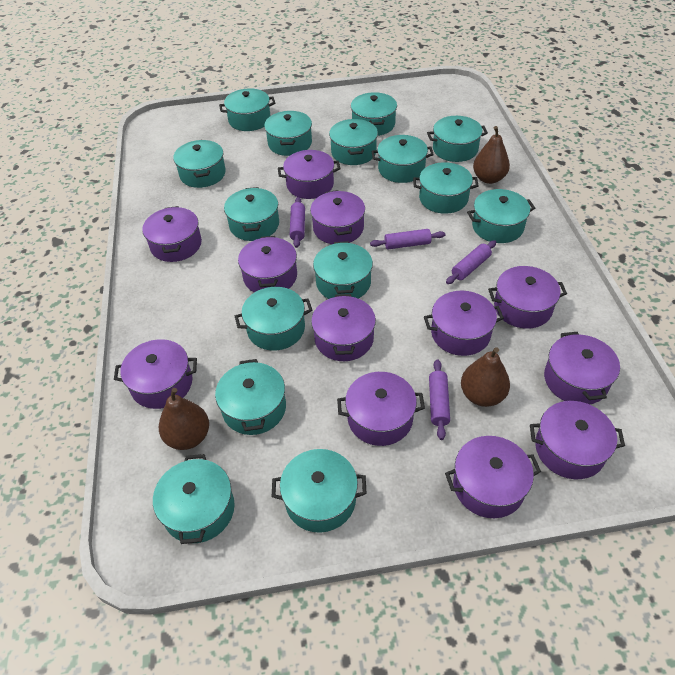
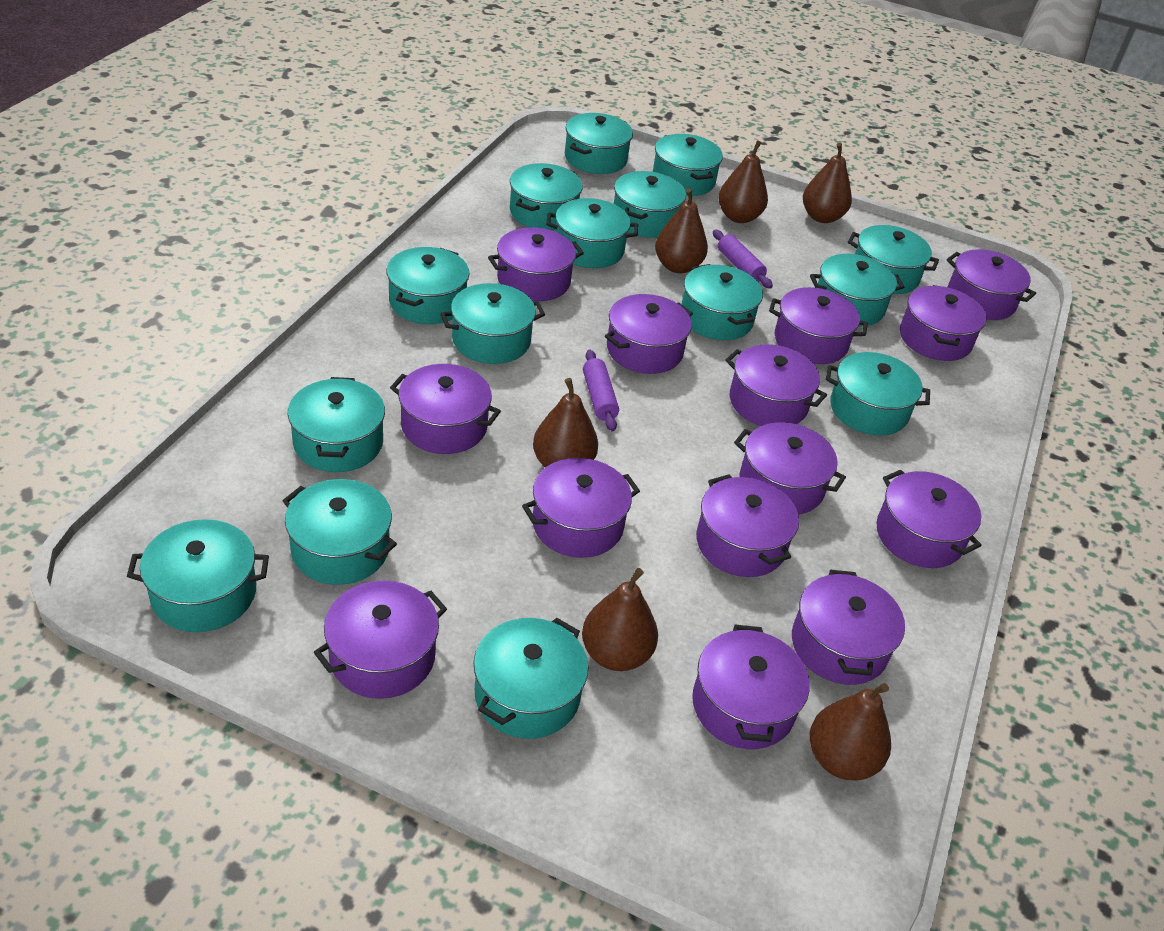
brown pear: 3 -> 6
purple pot: 12 -> 14
purple rolling pin: 4 -> 2

